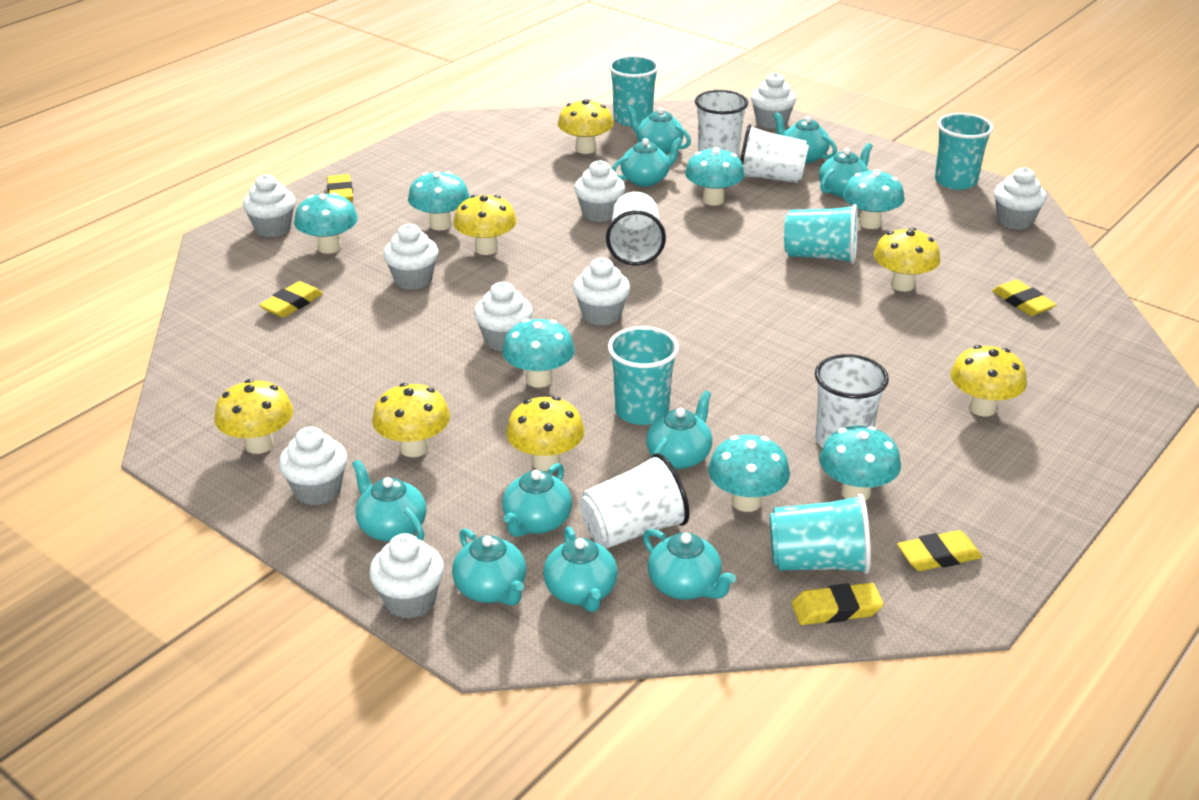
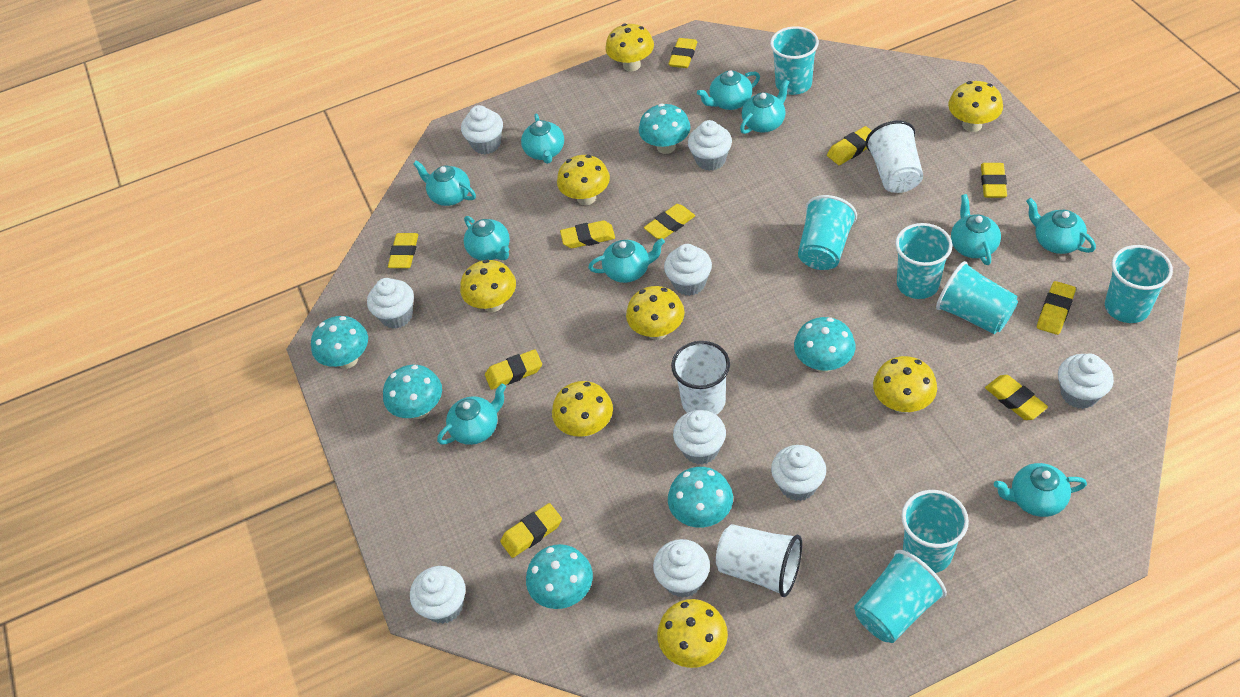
turquoise cup: 5 -> 7
turquoise mushroom: 7 -> 6
white cup: 5 -> 3
yellow eraser: 5 -> 10
yellow mushroom: 7 -> 8

